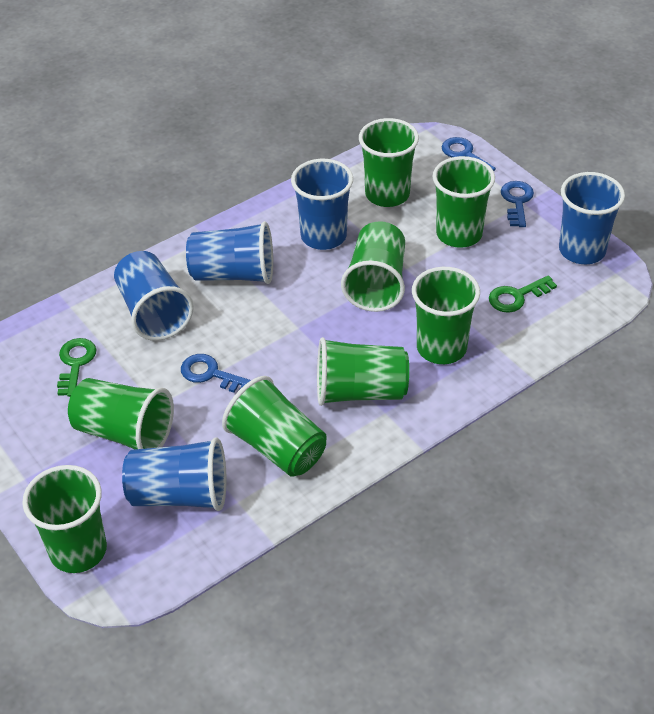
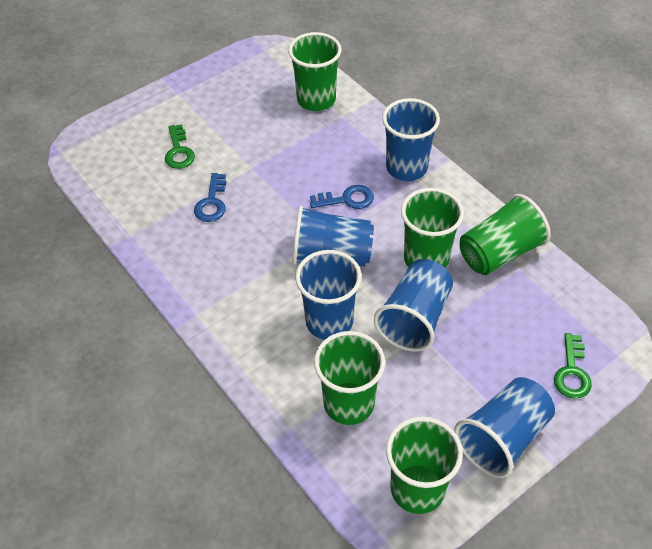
blue key: 3 -> 2
green cup: 8 -> 5

